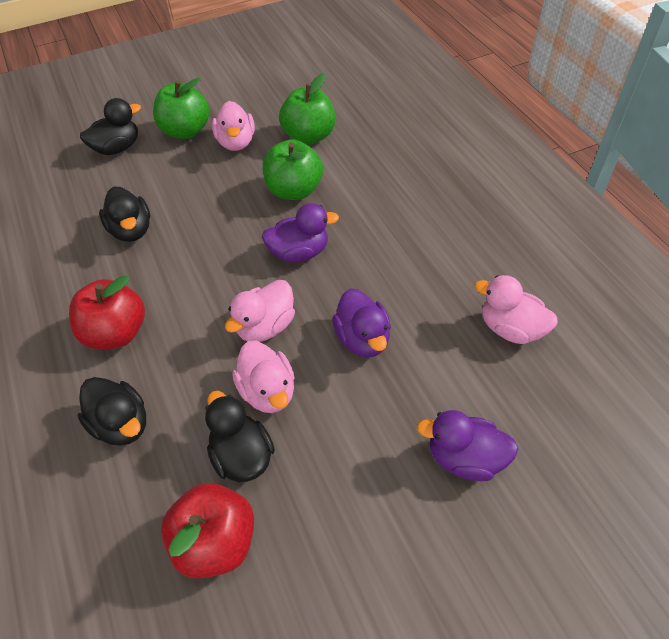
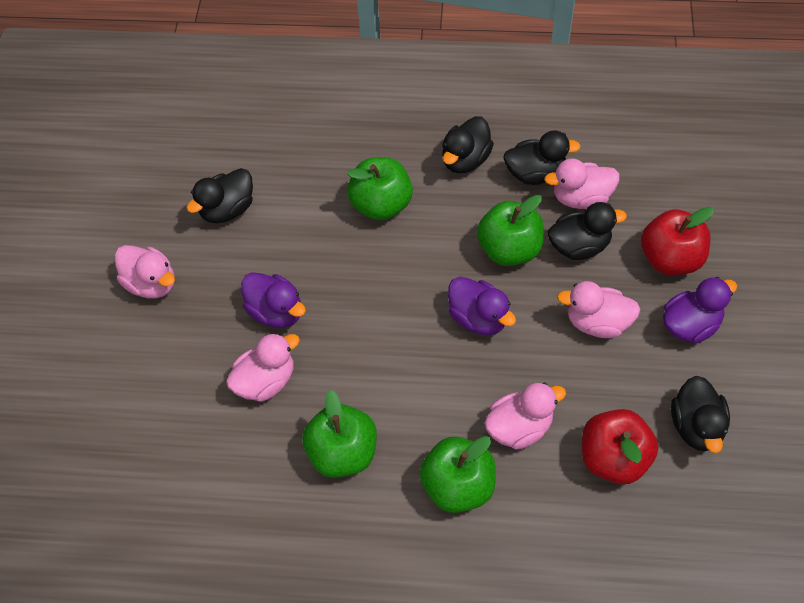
black duck: 4 -> 5
green apple: 3 -> 4
pink duck: 4 -> 5

